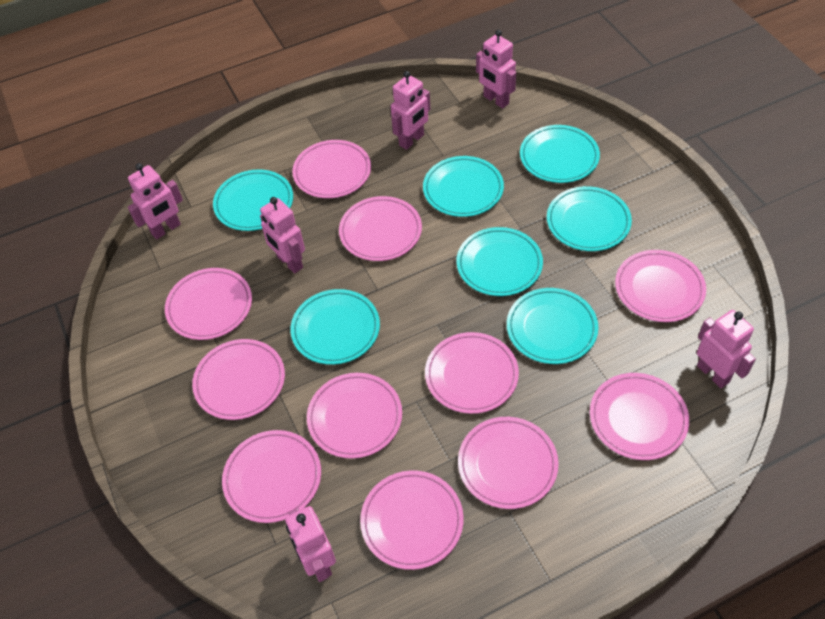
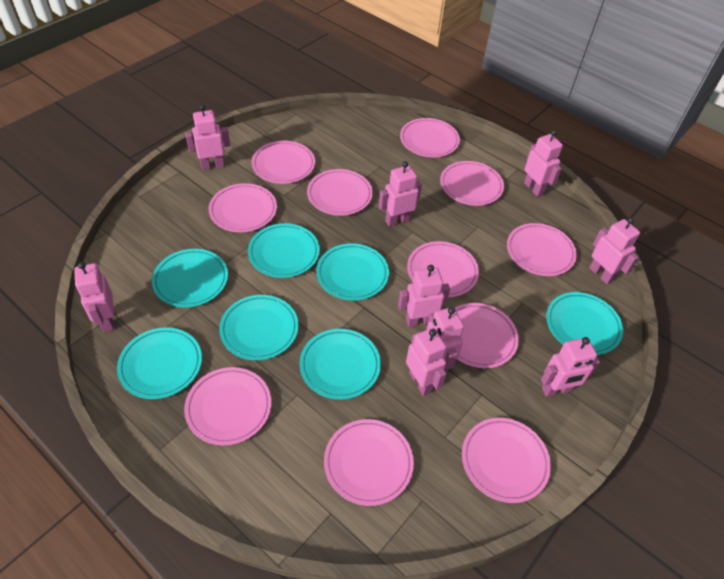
pink robot: 6 -> 9

